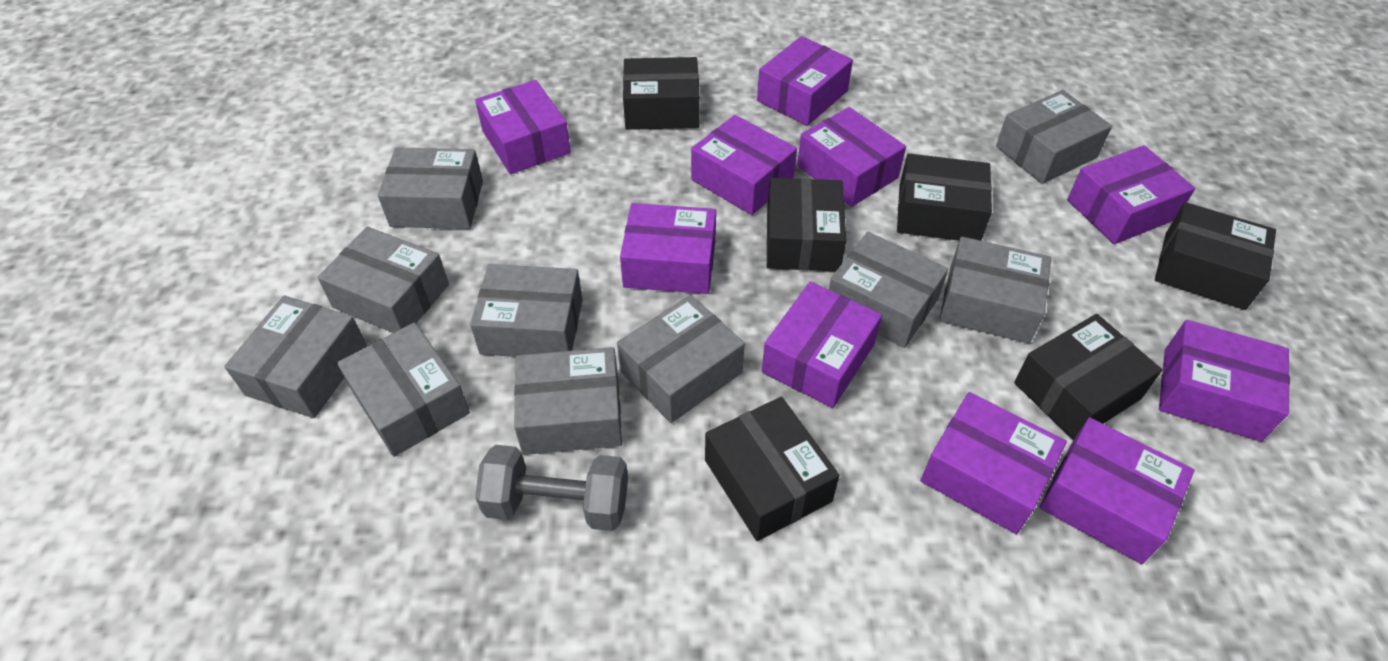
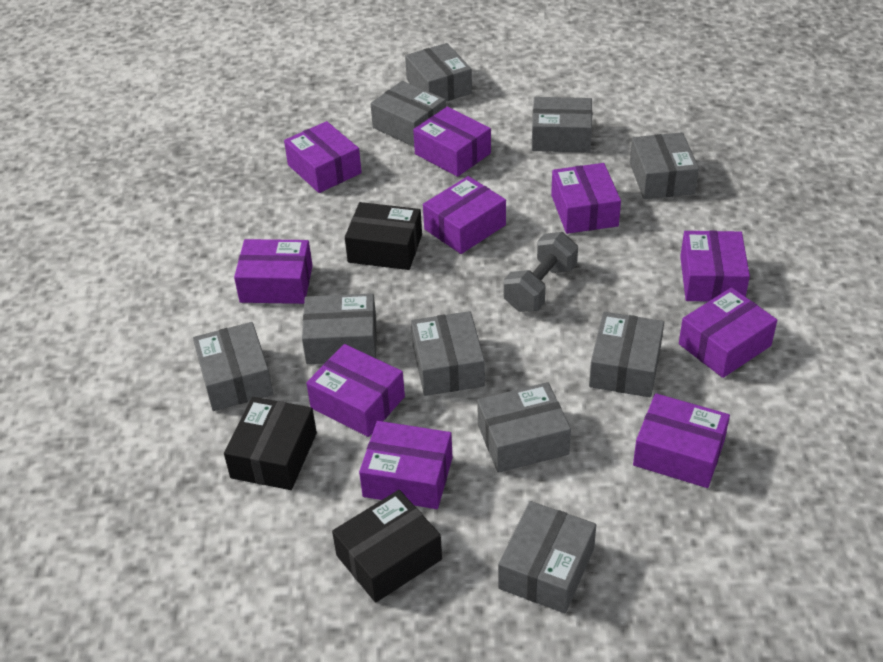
black box: 6 -> 3

